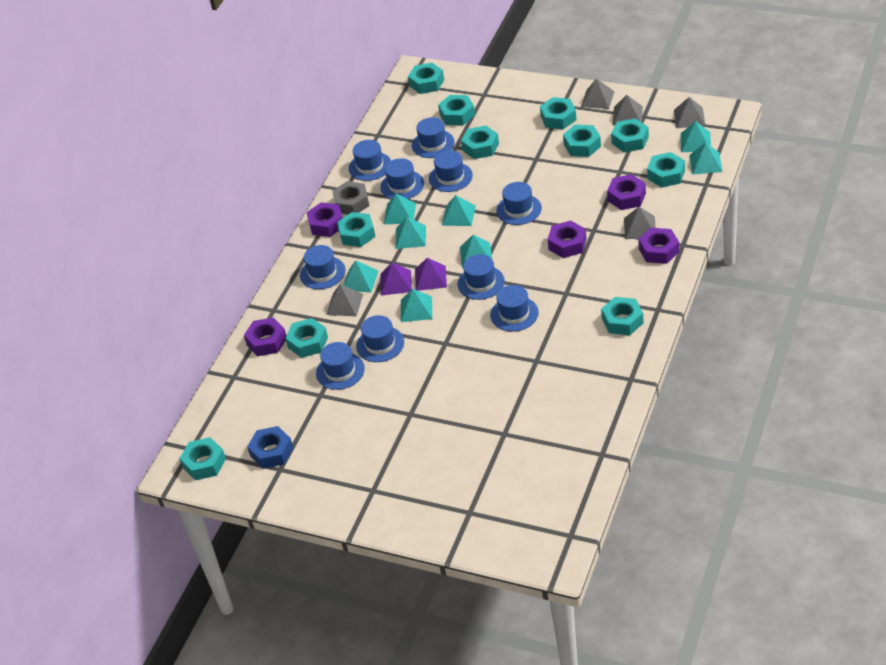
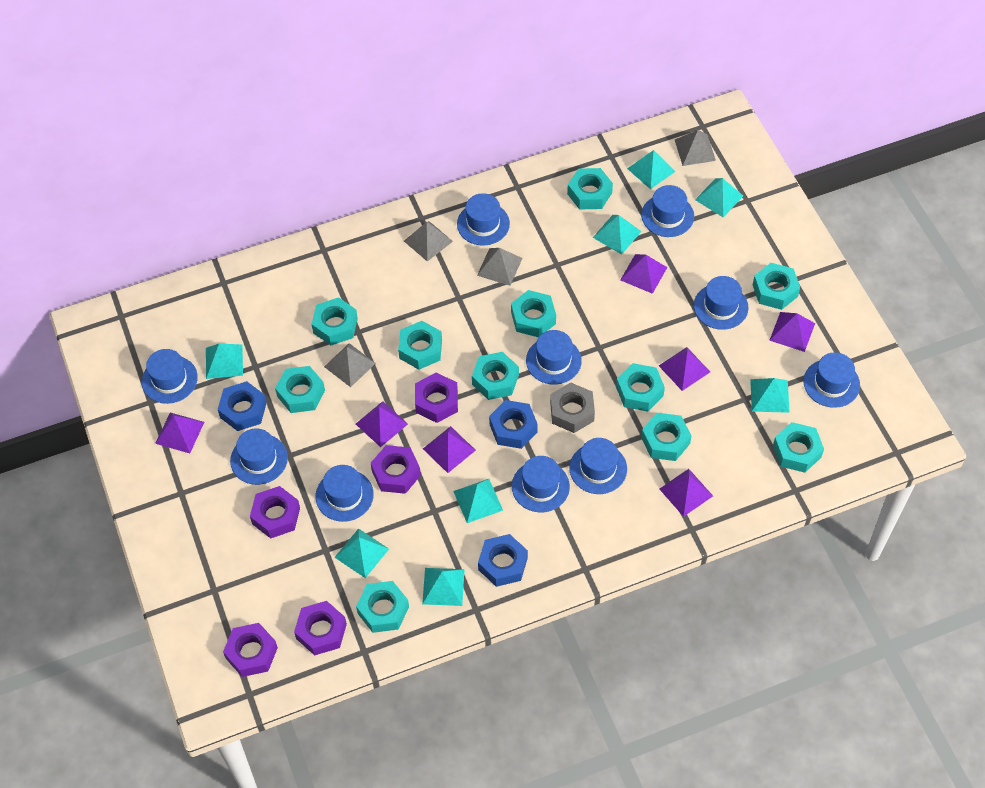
blue nut: 1 -> 3
grey pyramid: 5 -> 4
purple pyramid: 2 -> 7

